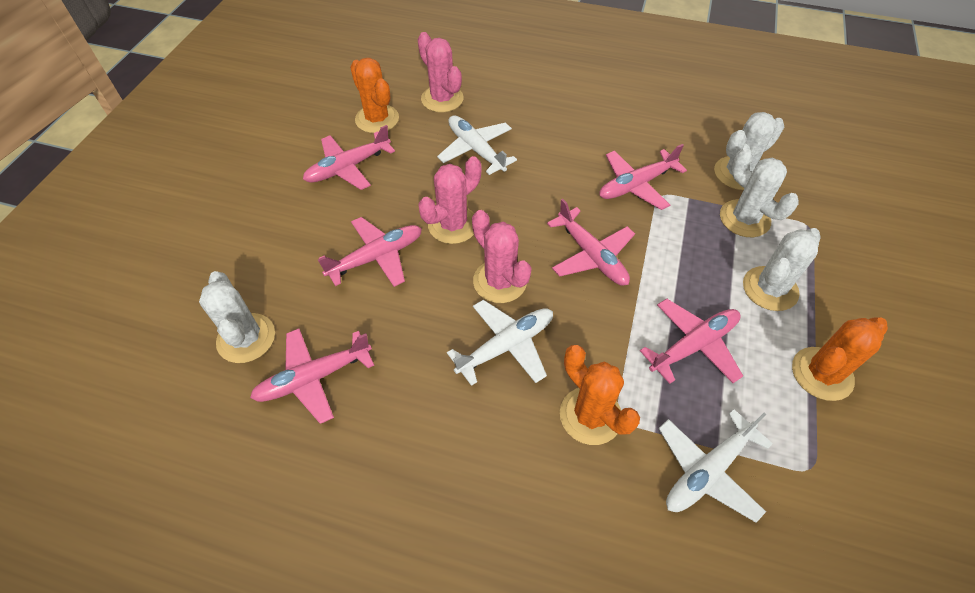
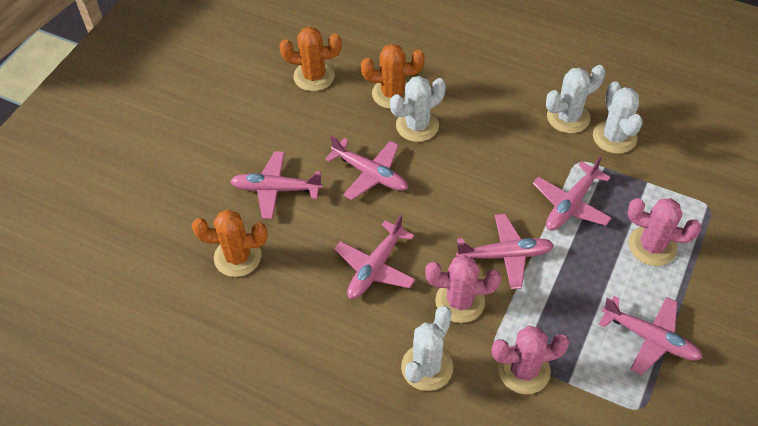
white plane: 3 -> 0

